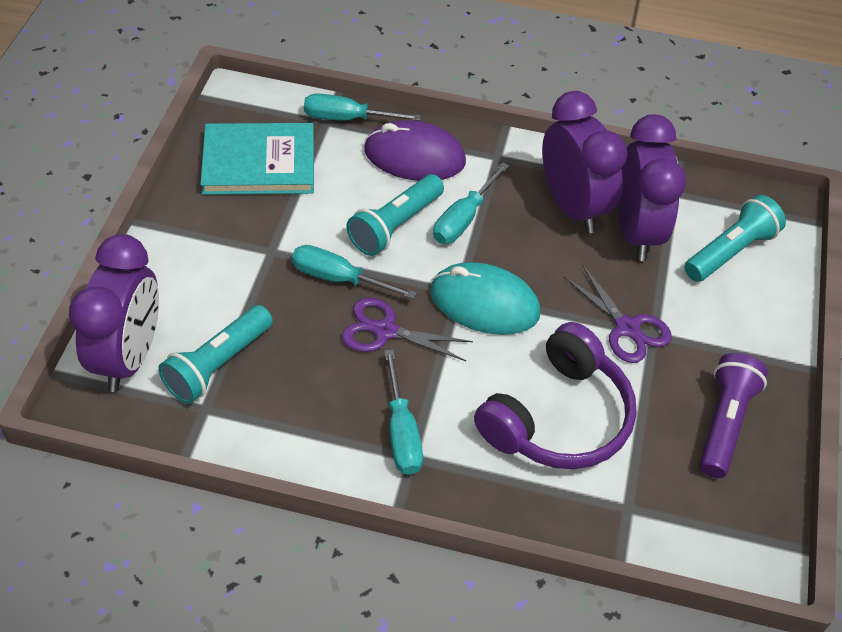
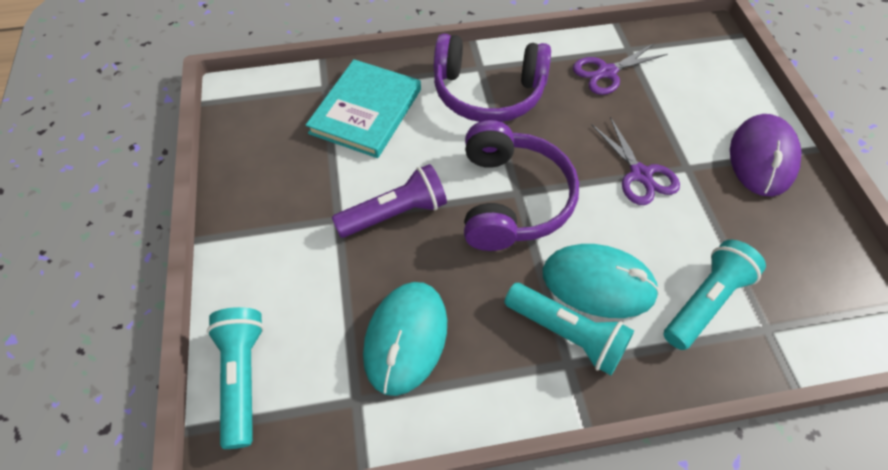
purple clock: 3 -> 0
purple headphones: 1 -> 2
turquoise mouse: 1 -> 2
turquoise screwdriver: 4 -> 0

